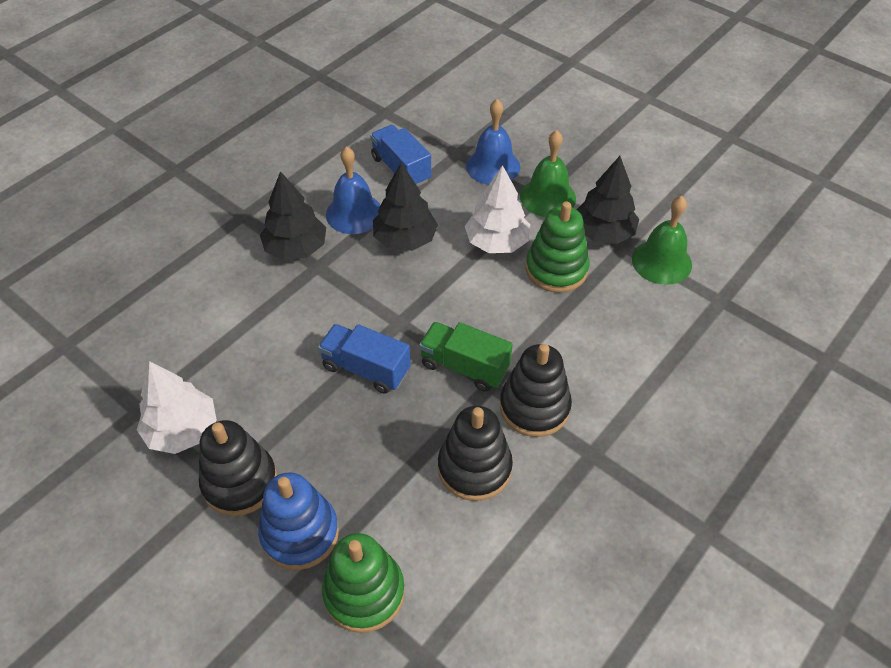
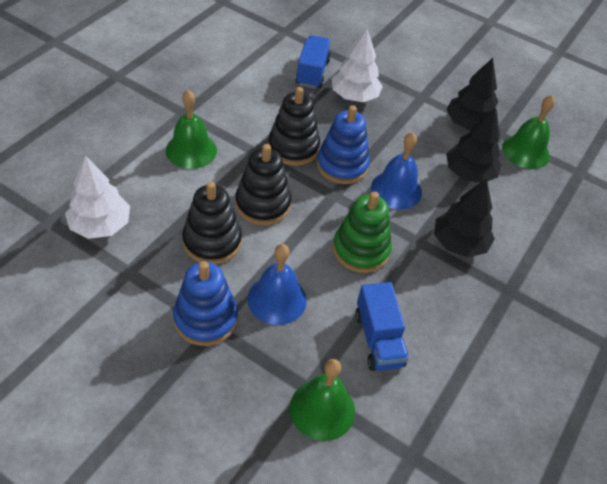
blue stacking toy: 1 -> 2
green bell: 2 -> 3
green stacking toy: 2 -> 1
green truck: 1 -> 0

